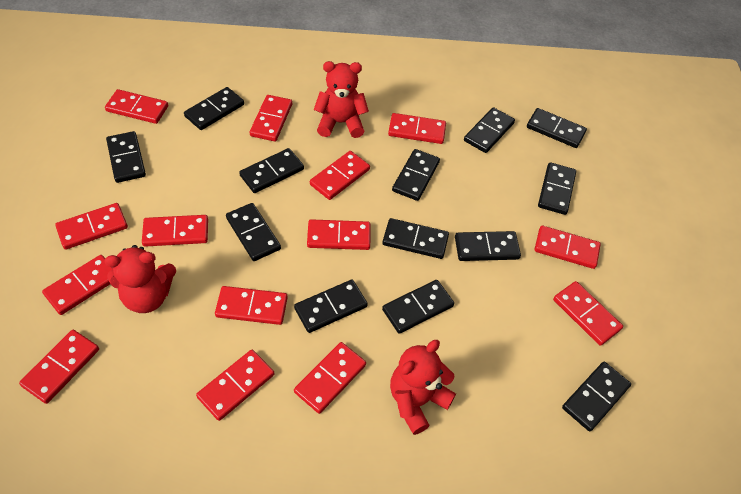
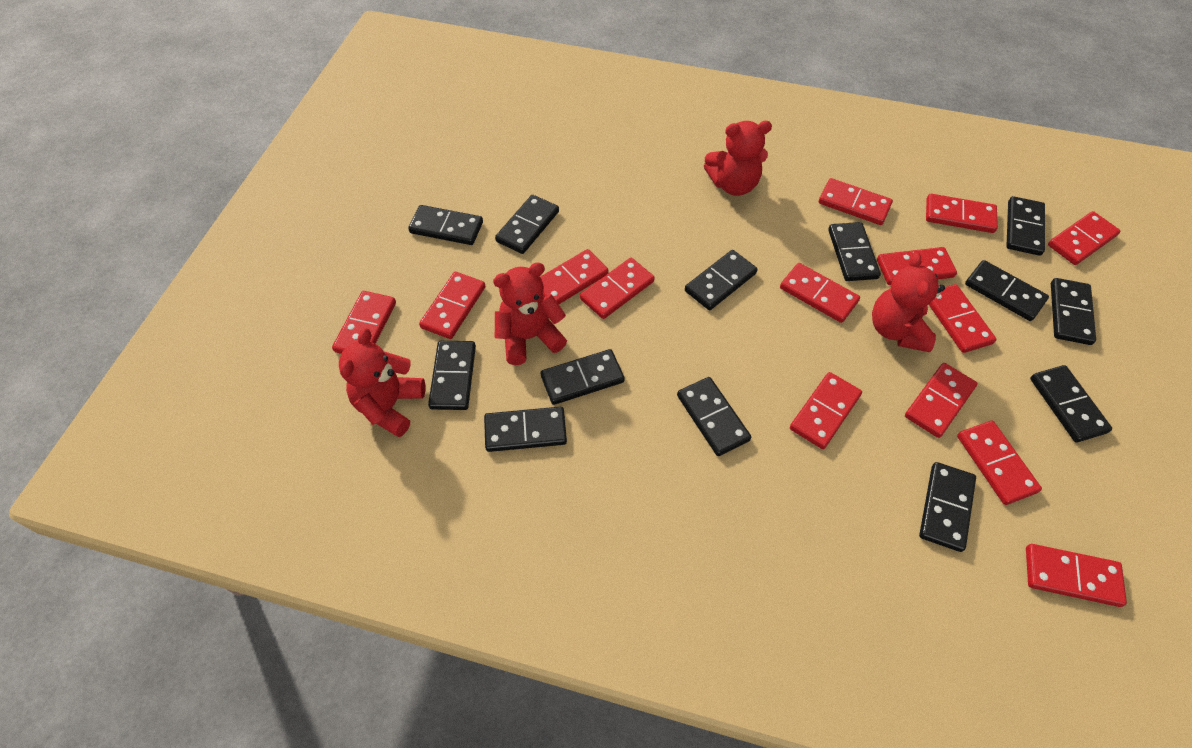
red teddy bear: 3 -> 4

